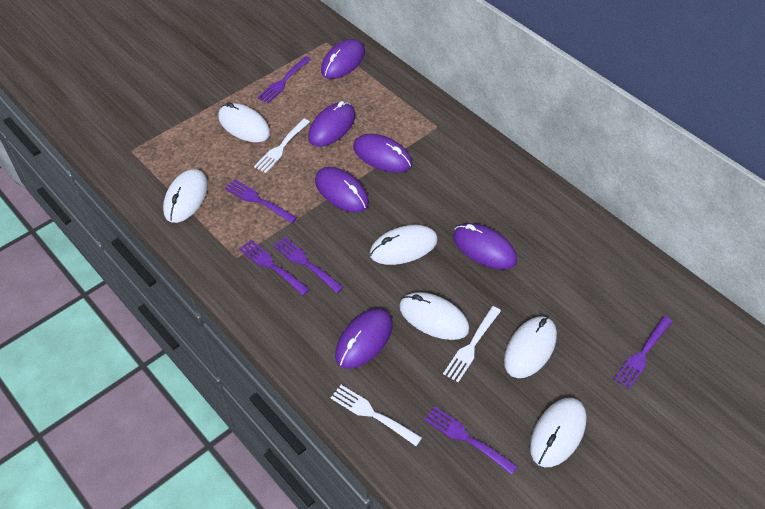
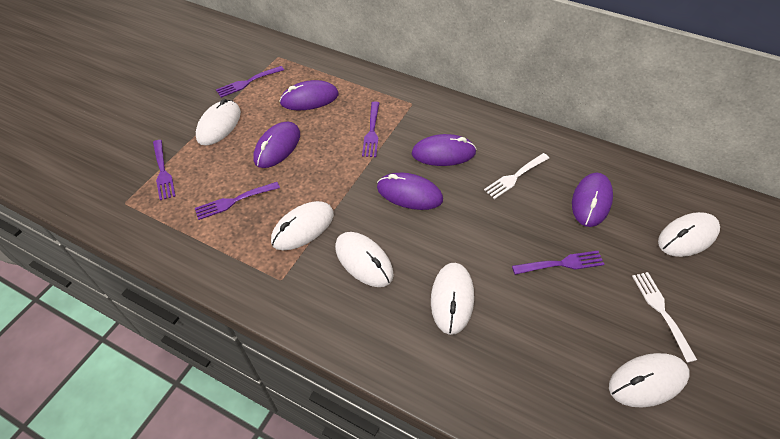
purple fork: 6 -> 5
purple mouse: 6 -> 5
white fork: 3 -> 2

